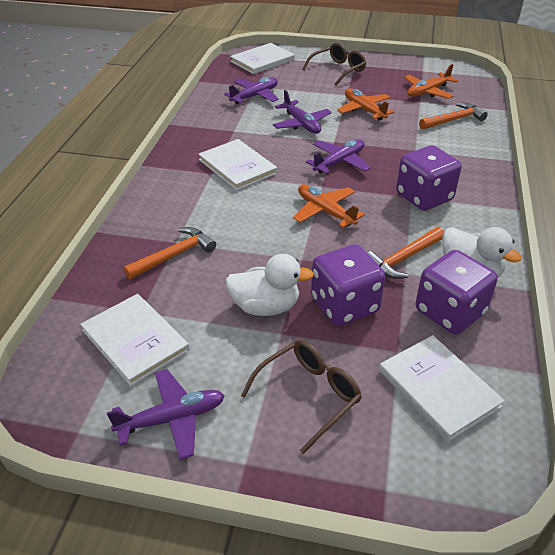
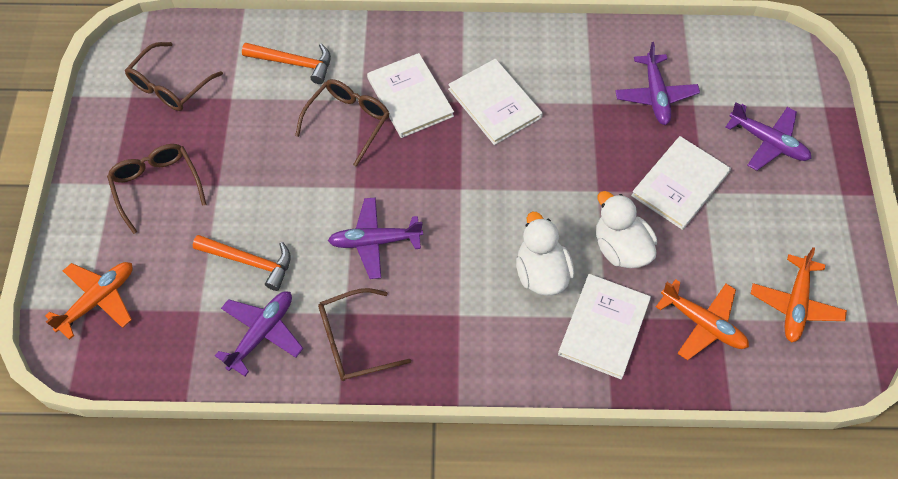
brown glasses: 2 -> 4
orange hammer: 3 -> 2
purple dice: 3 -> 0

